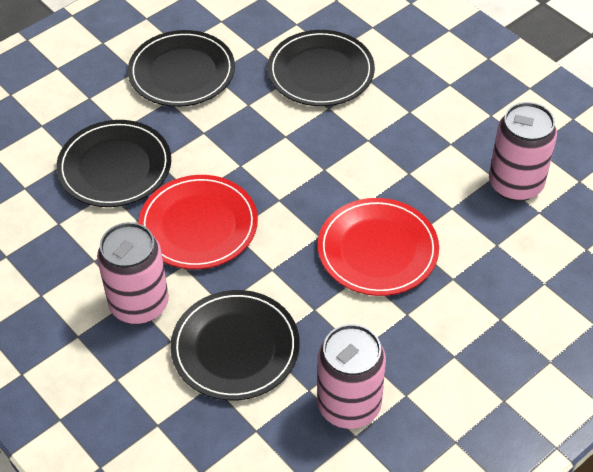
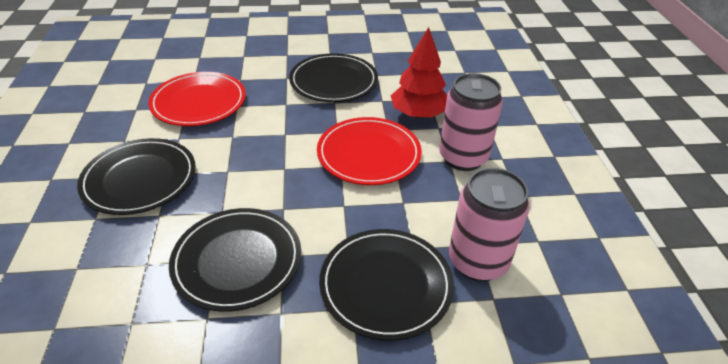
pink can: 3 -> 2
red tree: 0 -> 1

